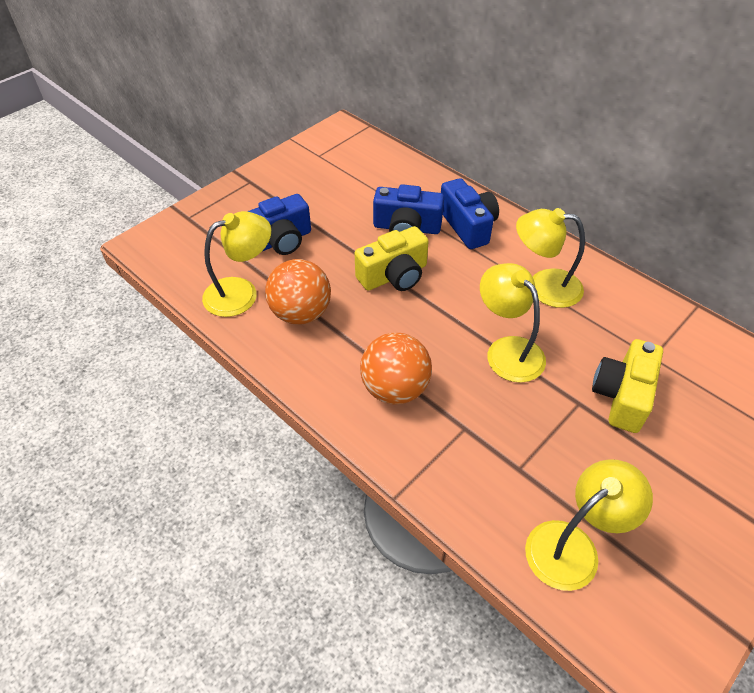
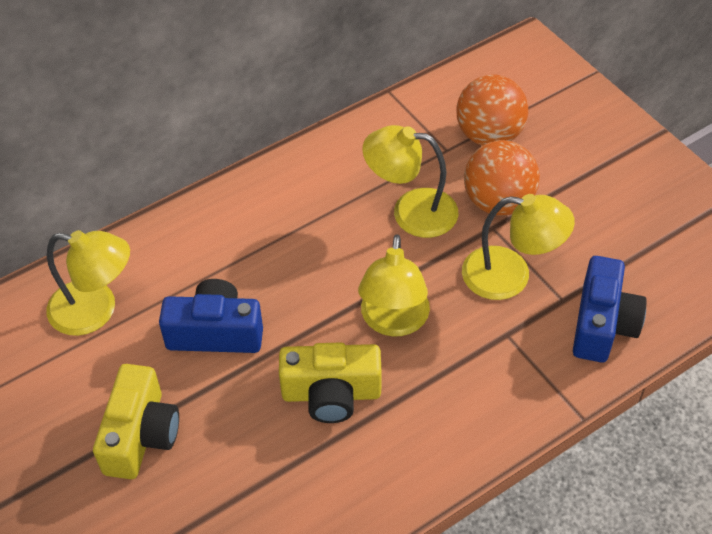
blue camera: 3 -> 2

